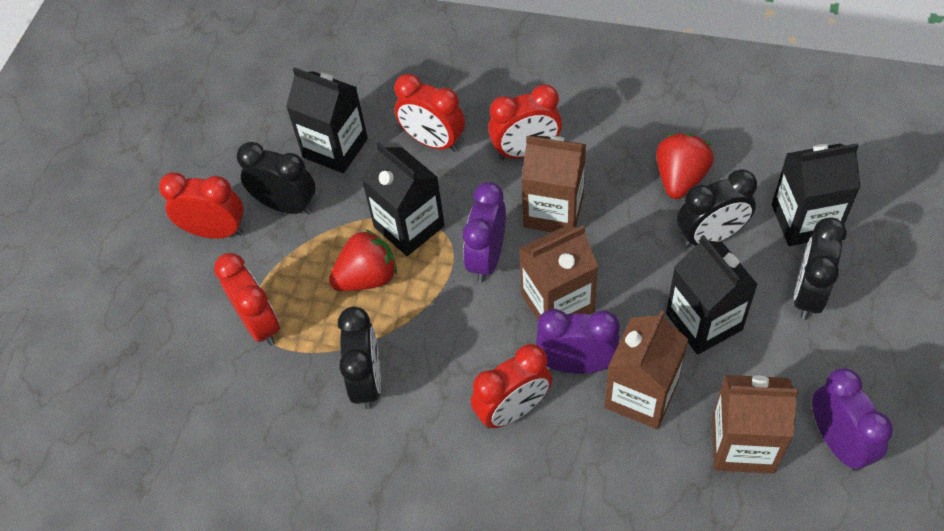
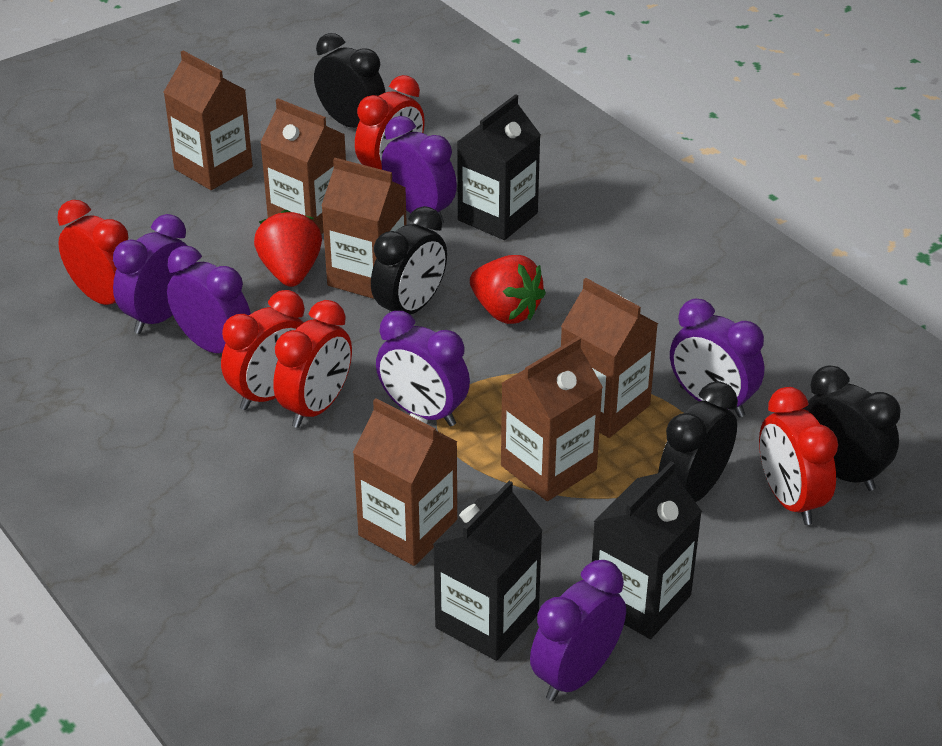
black carton: 4 -> 3
brown carton: 4 -> 6
purple clock: 3 -> 6

